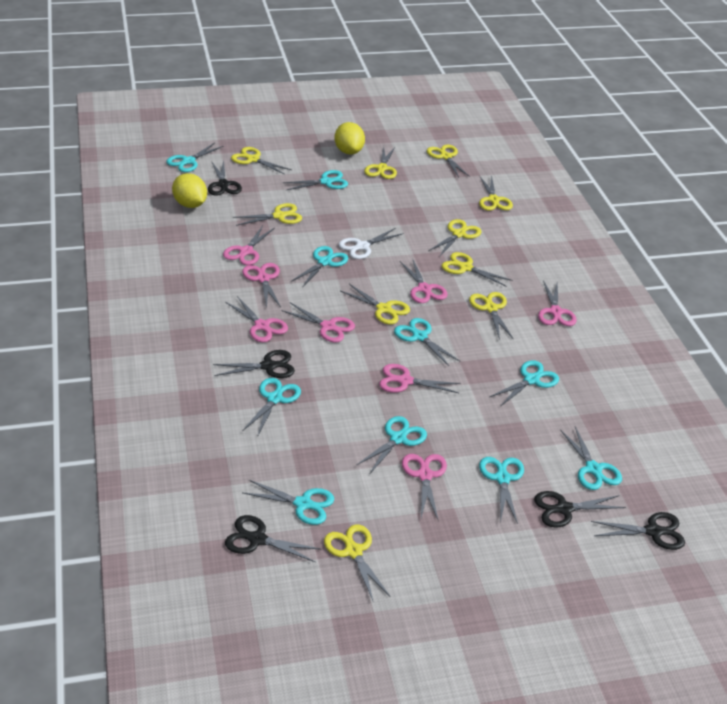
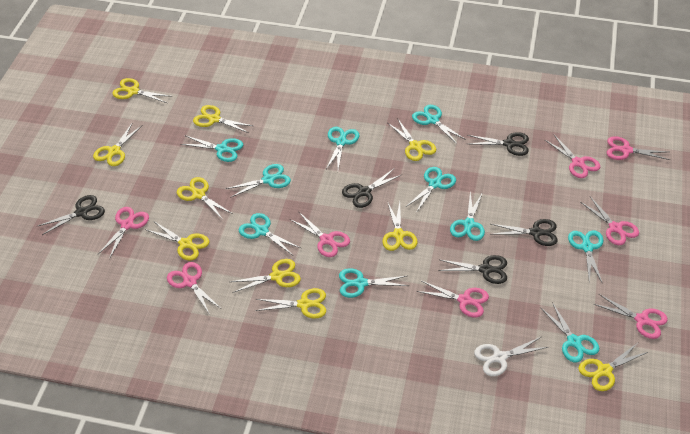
yellow lemon: 2 -> 0

